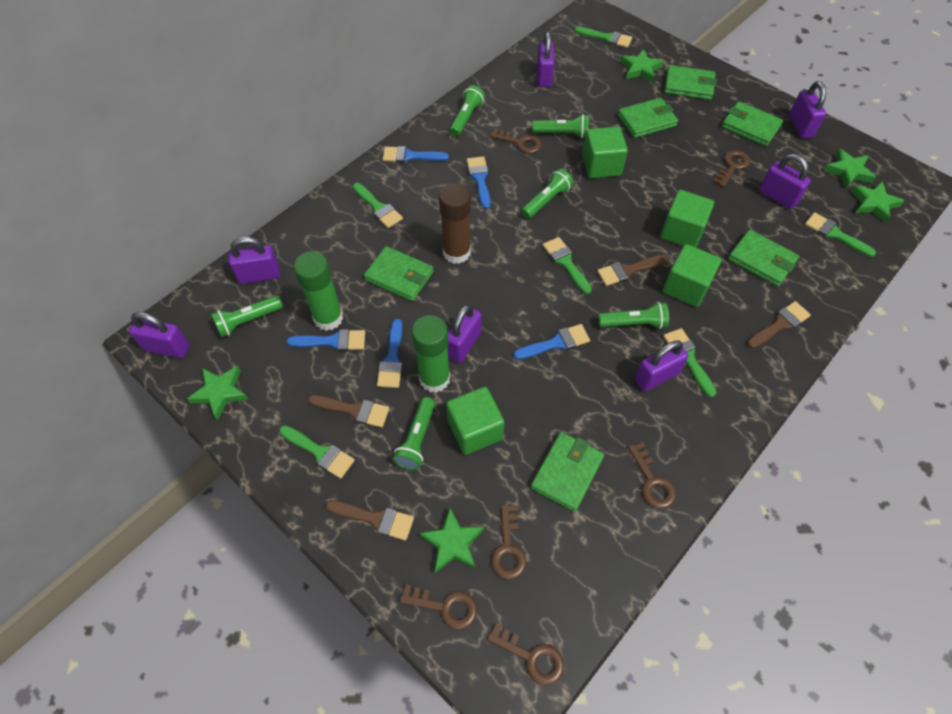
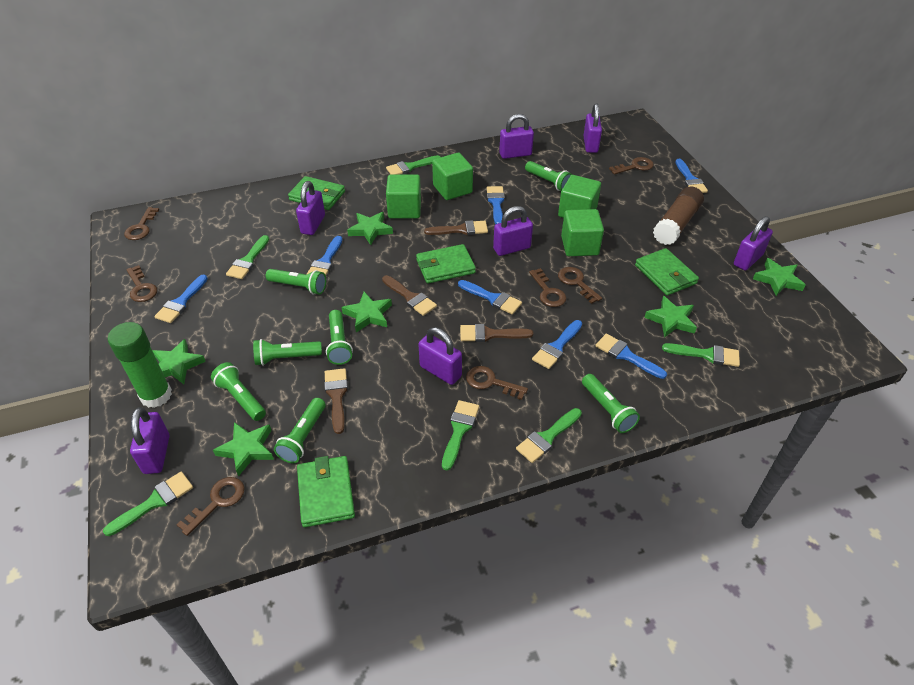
blue brush: 5 -> 7
brown key: 6 -> 7
green flashlight: 6 -> 7
green glue stick: 2 -> 1
green star: 5 -> 6
green wallet: 6 -> 4

